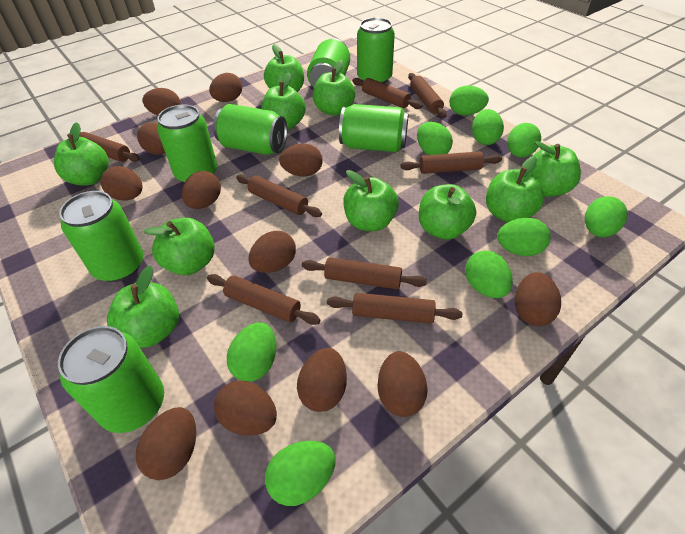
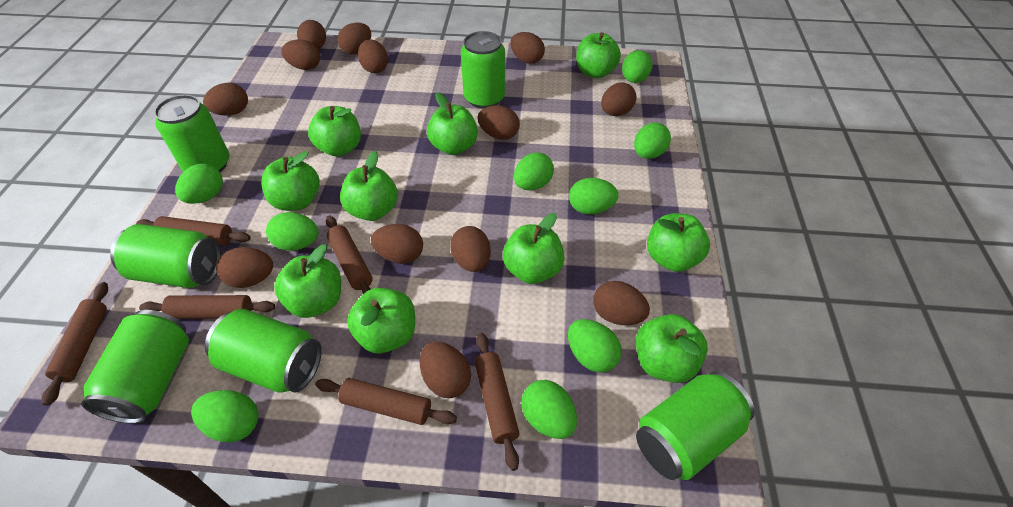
brown egg: 12 -> 13
brown rolling pin: 8 -> 6
green can: 7 -> 6

